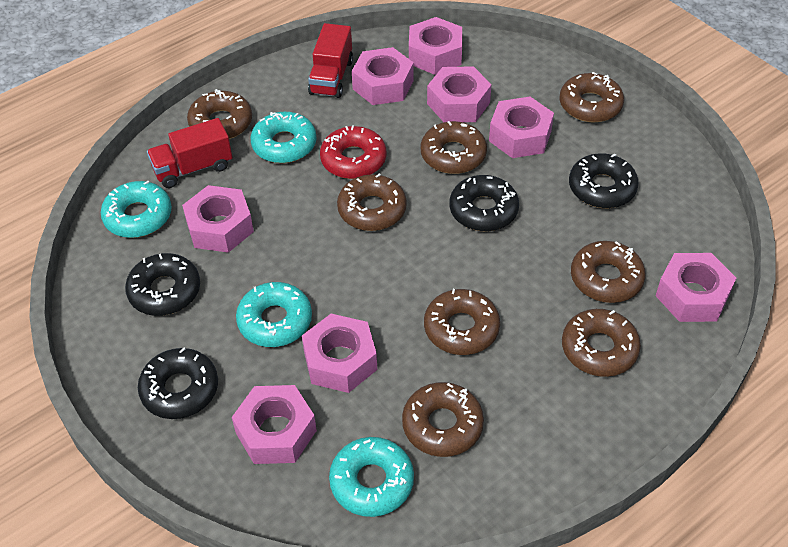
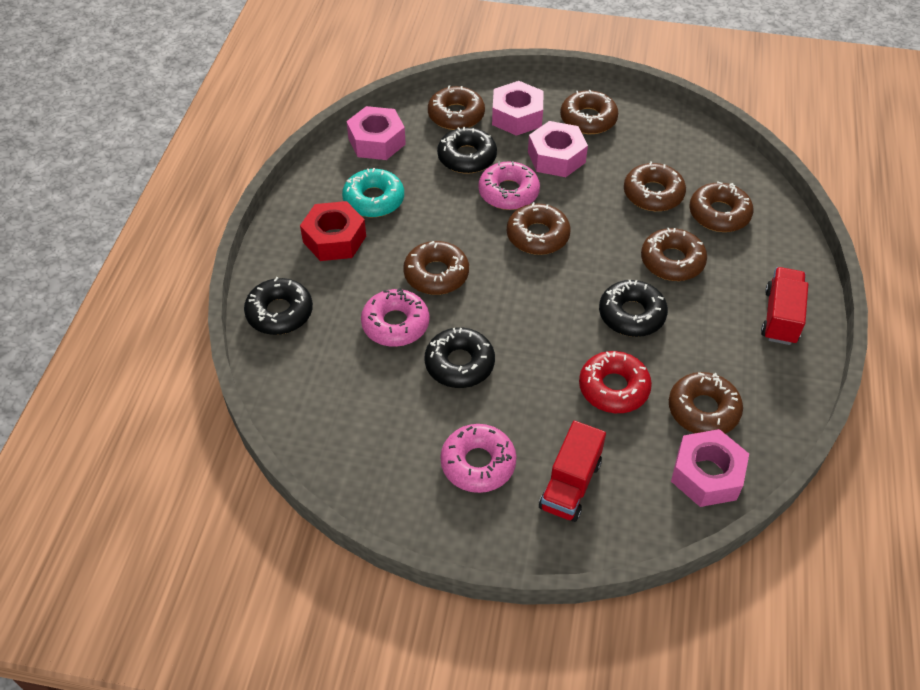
pink donut: 0 -> 3
pink nut: 8 -> 4
red nut: 0 -> 1
turquoise donut: 4 -> 1

